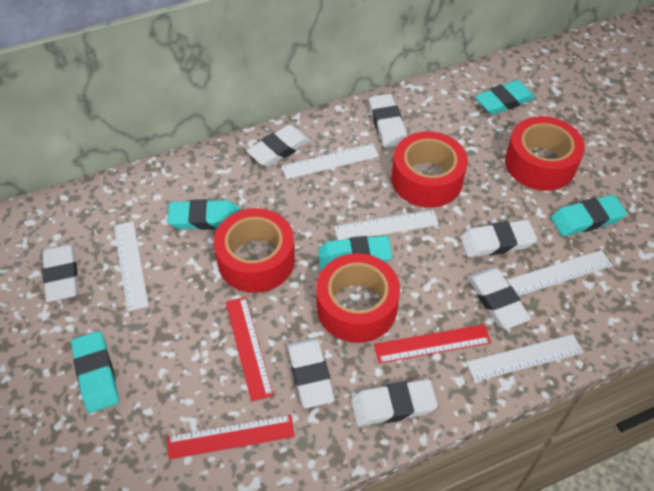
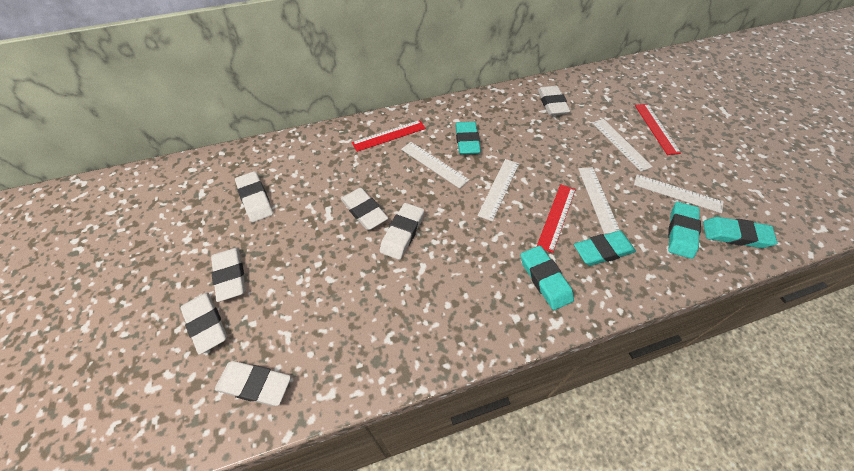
red tape: 4 -> 0

